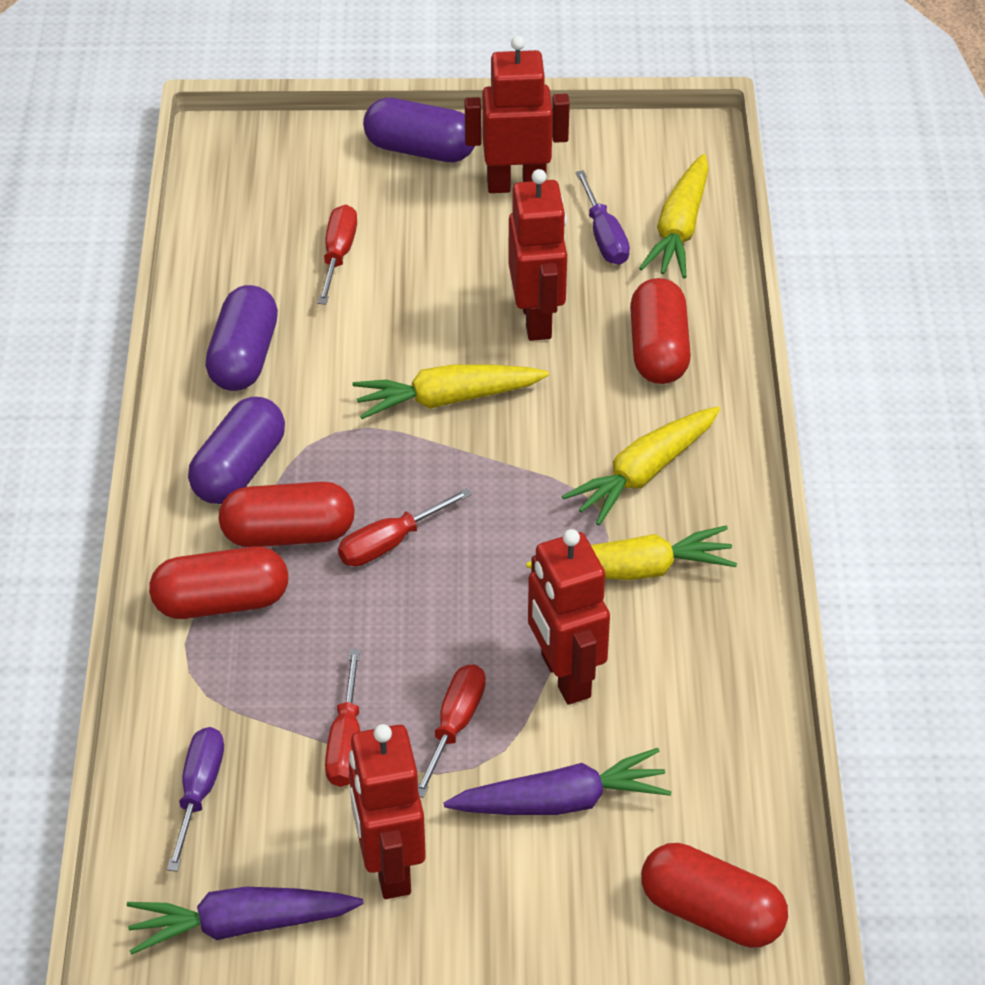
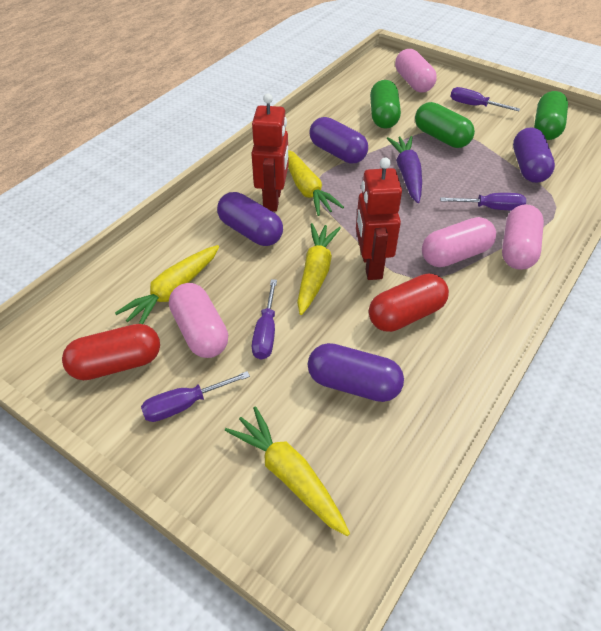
green capsule: 0 -> 3
pink capsule: 0 -> 4
purple capsule: 3 -> 4
purple carrot: 2 -> 1
purple screwdriver: 2 -> 4
red capsule: 4 -> 2
red robot: 4 -> 2
red screwdriver: 4 -> 0

